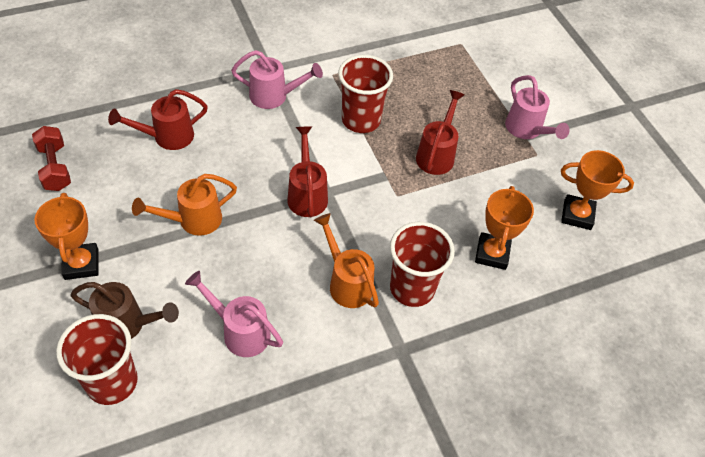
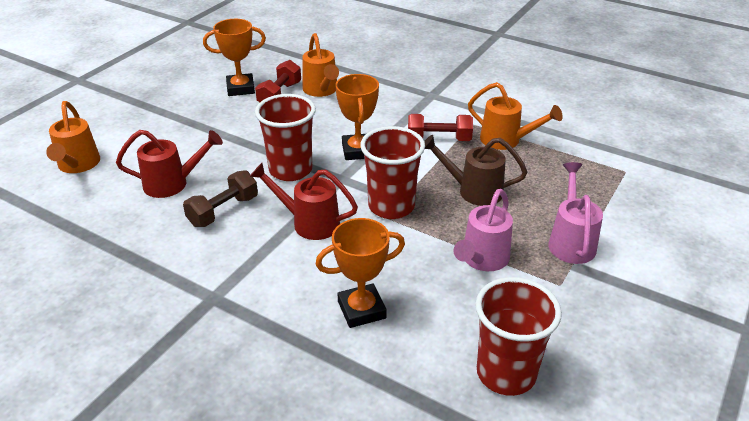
brown dumbbell: 0 -> 1
orange watering can: 2 -> 3
pink watering can: 3 -> 2
red dumbbell: 1 -> 2
red watering can: 3 -> 2

